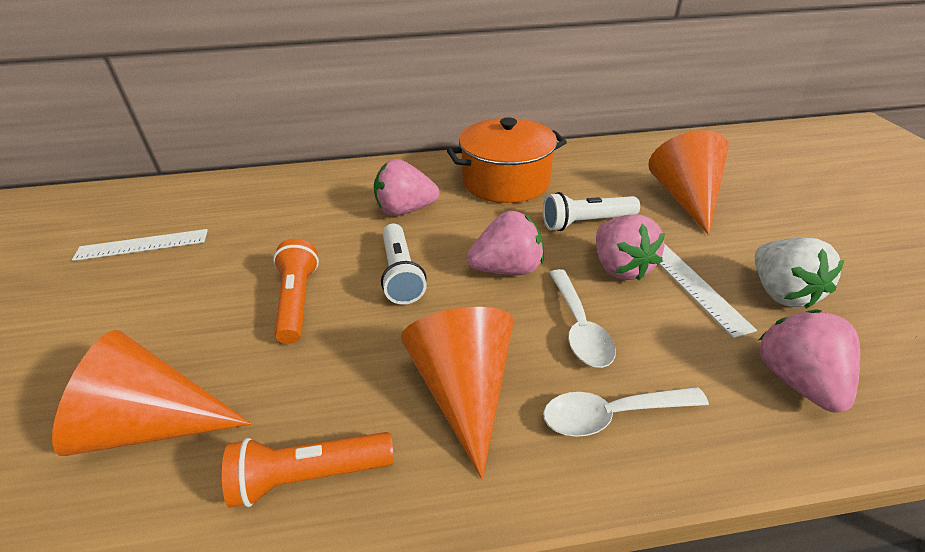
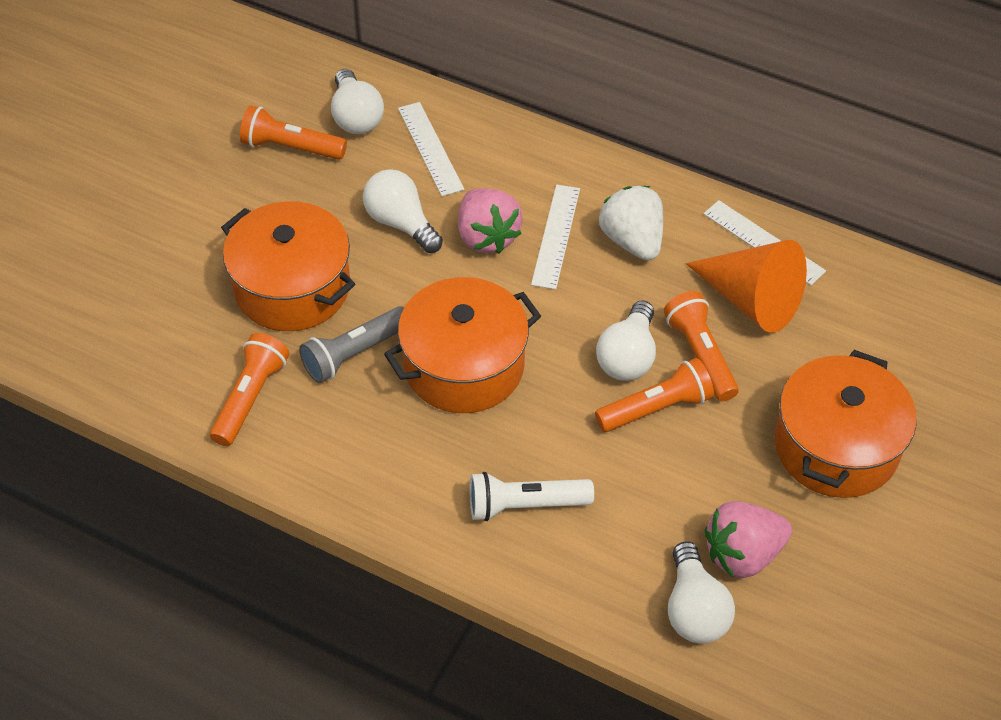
grey flashlight: 0 -> 1
orange cone: 3 -> 1
orange flashlight: 2 -> 4
orange pot: 1 -> 3
pink strawberry: 4 -> 2
white flashlight: 2 -> 1
white light bulb: 0 -> 4
white ruler: 2 -> 3
white spoon: 2 -> 0

